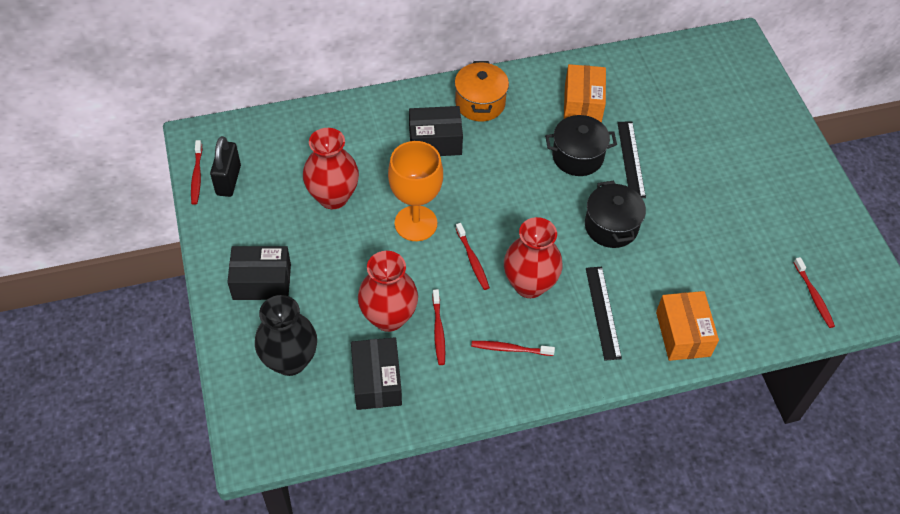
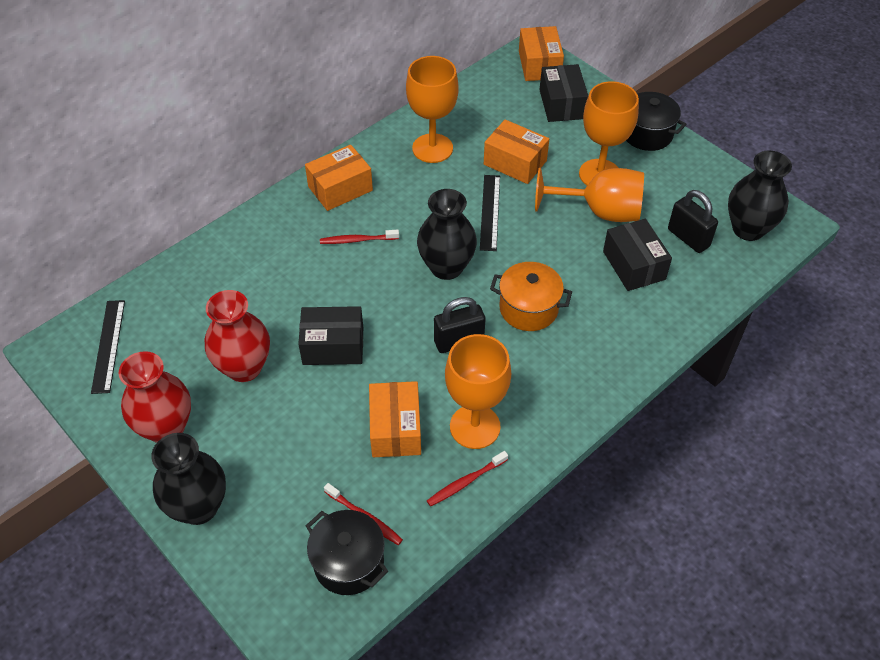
black padlock: 1 -> 2
black vase: 1 -> 3
orange box: 2 -> 4
orange goblet: 1 -> 4
red toothbrush: 5 -> 3
red vase: 3 -> 2

